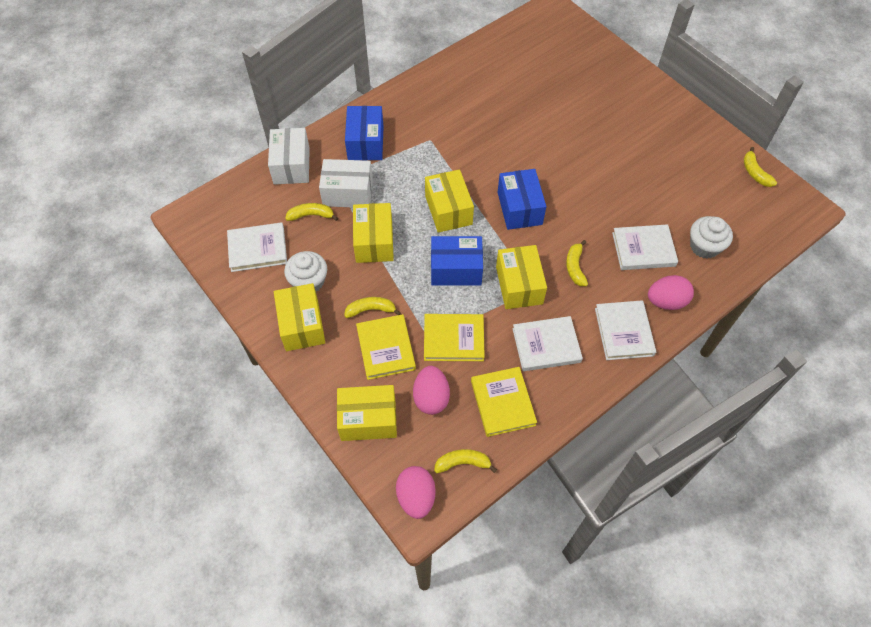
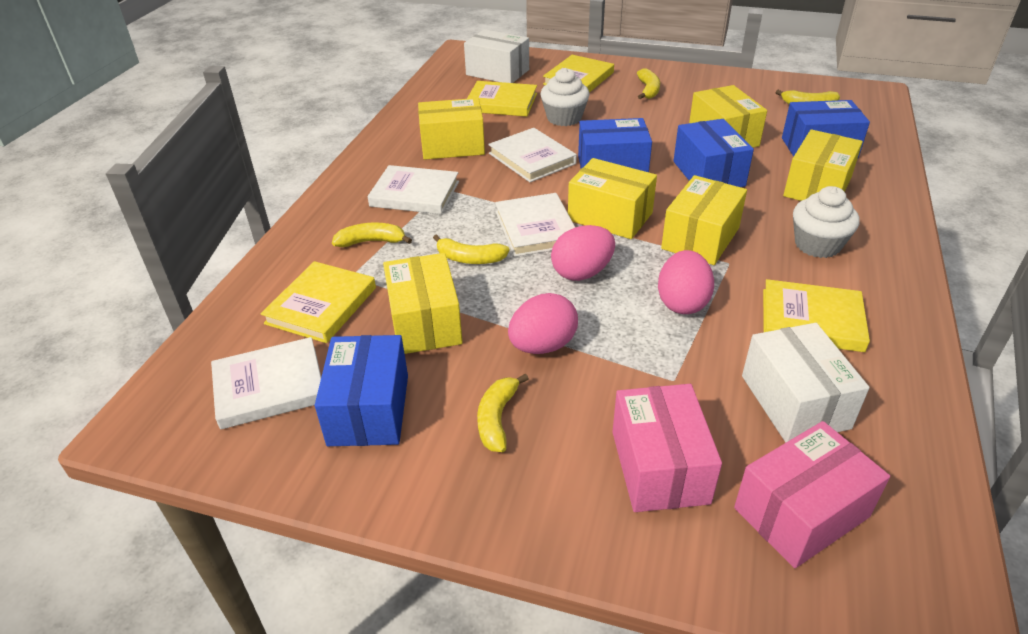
blue box: 3 -> 4
pink box: 0 -> 2
yellow book: 3 -> 4
yellow box: 5 -> 6

